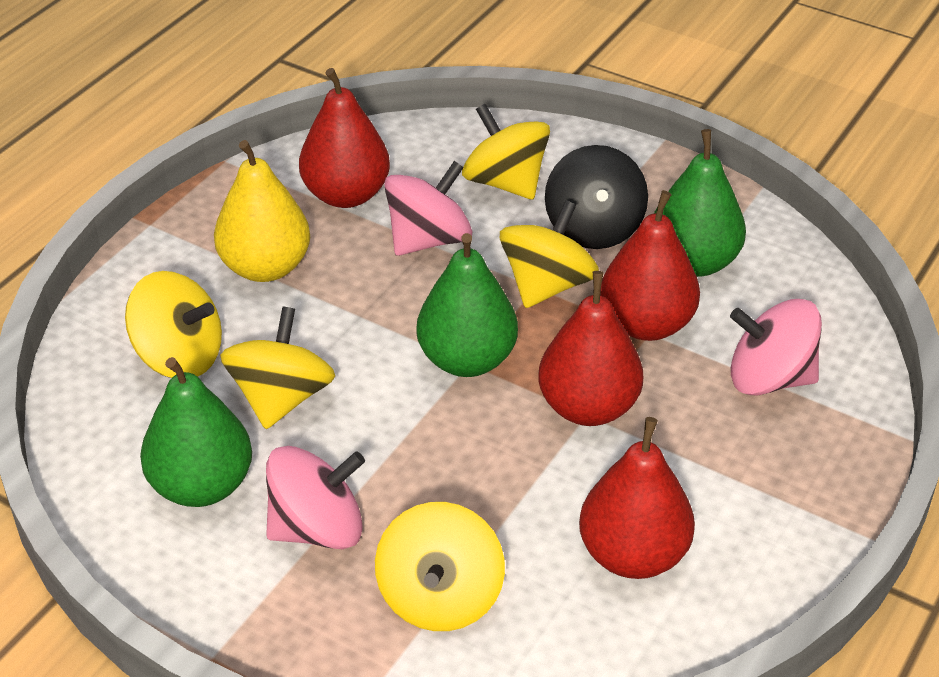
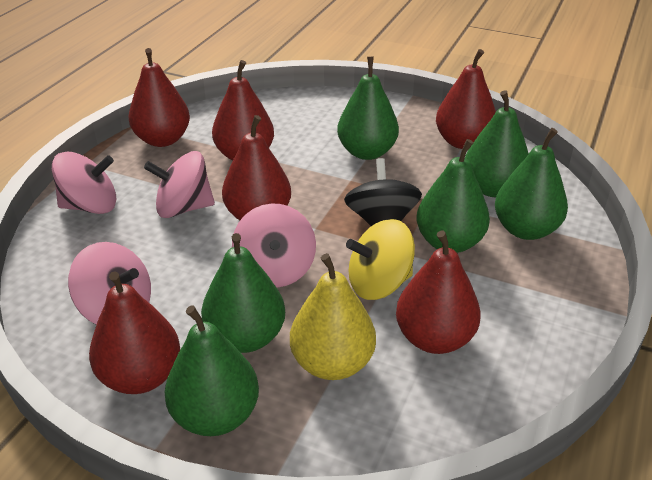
green pear: 3 -> 6
pink spinning top: 3 -> 4
red pear: 4 -> 6
yellow spinning top: 5 -> 1

